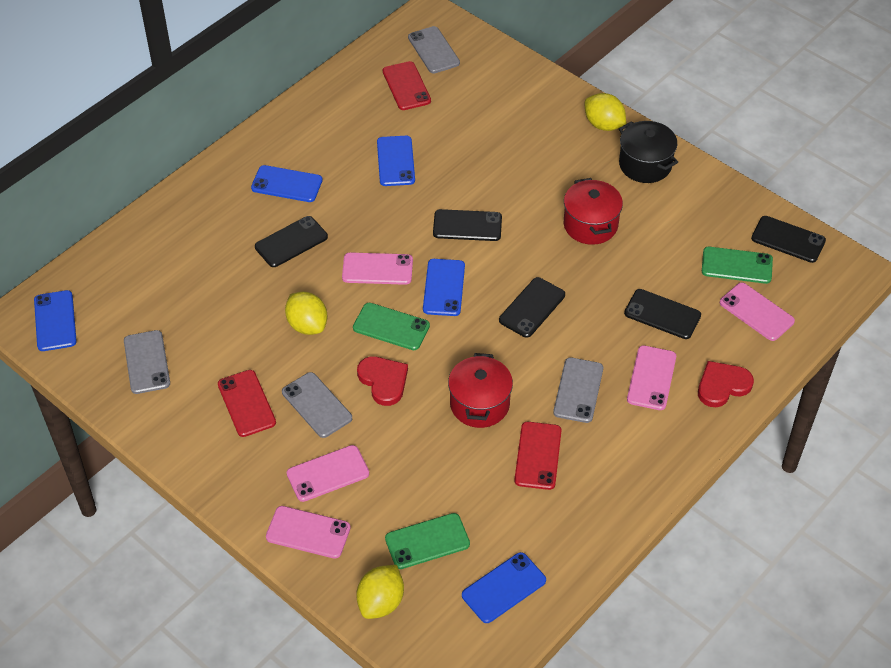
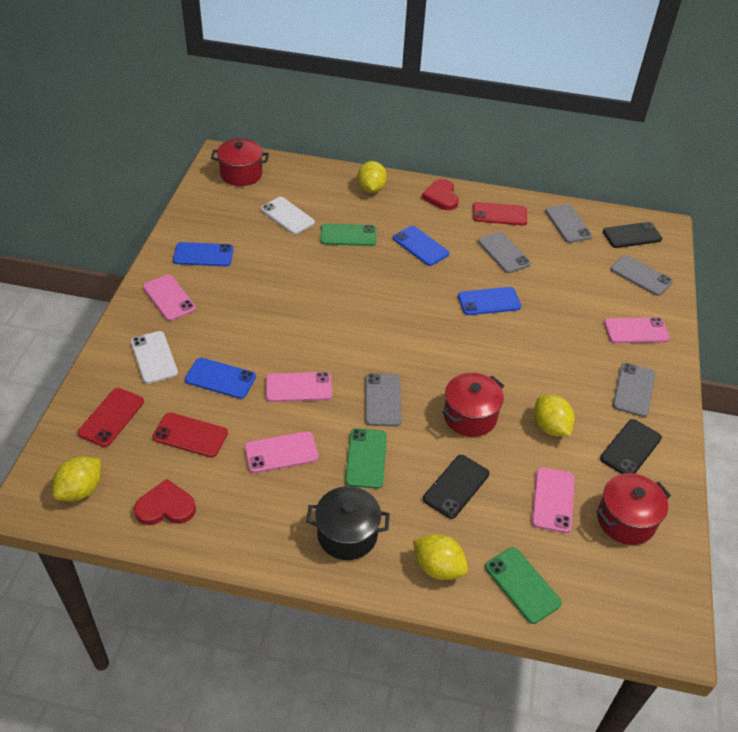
black phone: 5 -> 3
blue phone: 5 -> 4
grey phone: 4 -> 5
red pot: 2 -> 3
white phone: 0 -> 2
yellow lemon: 3 -> 4

